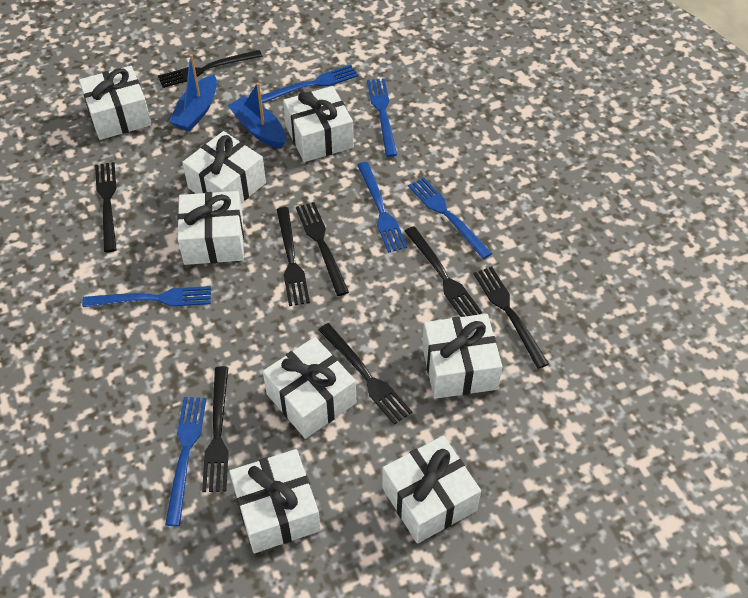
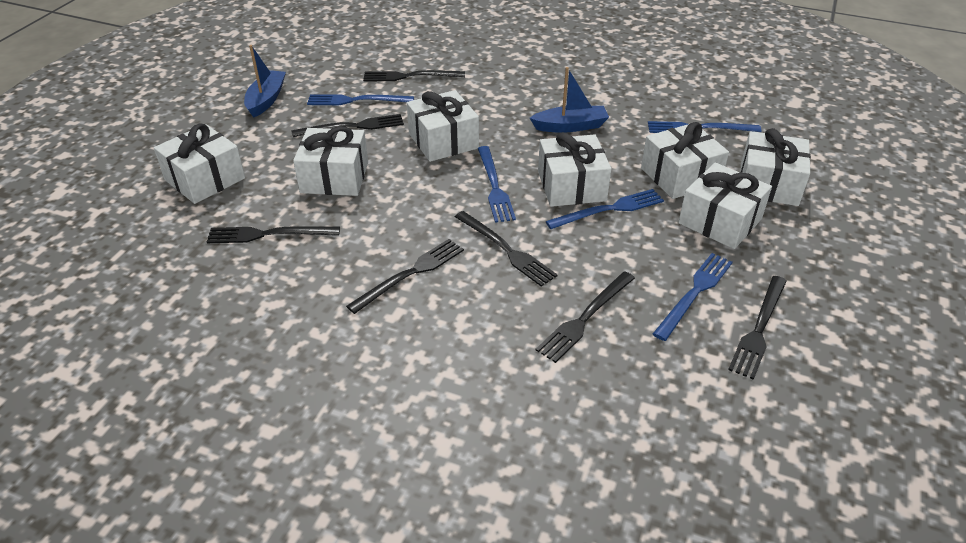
black fork: 8 -> 7
blue fork: 6 -> 5
white gift: 8 -> 7

